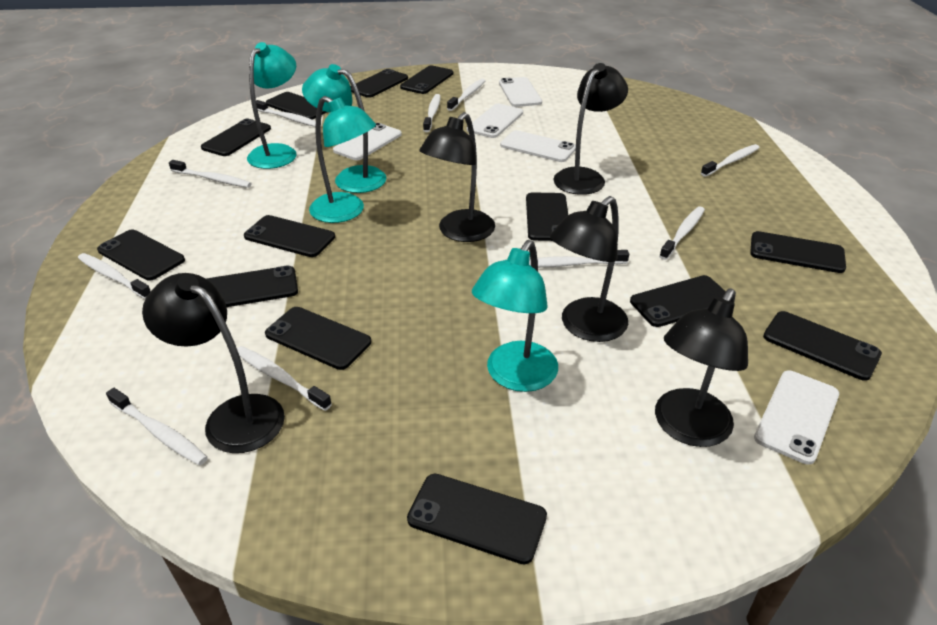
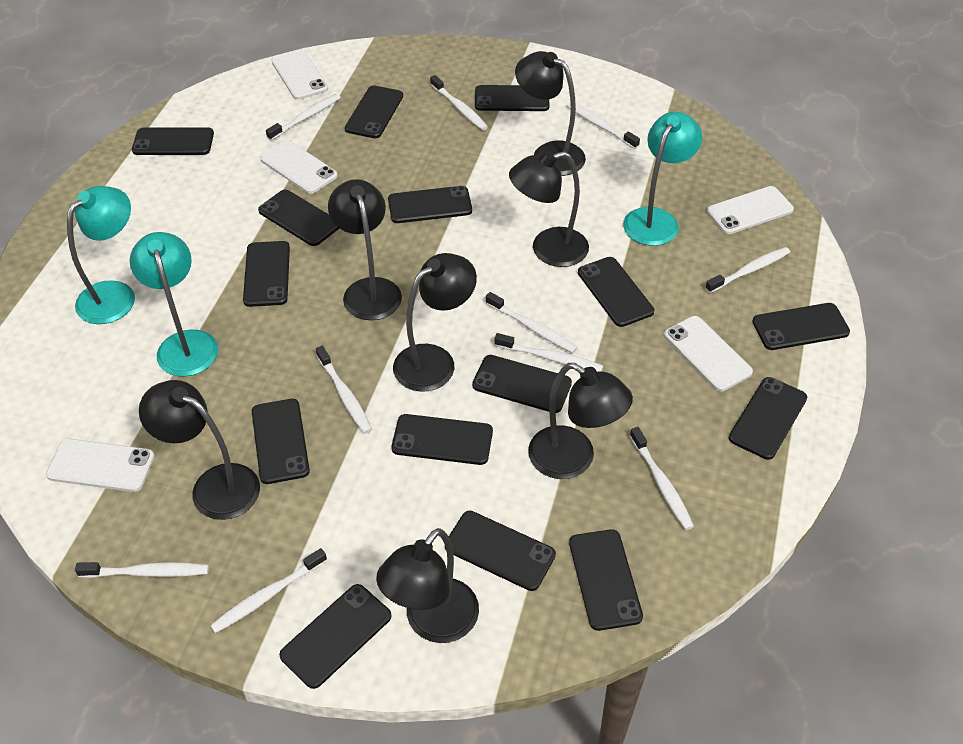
black lamp: 5 -> 7
black phone: 13 -> 15
turquoise lamp: 4 -> 3

